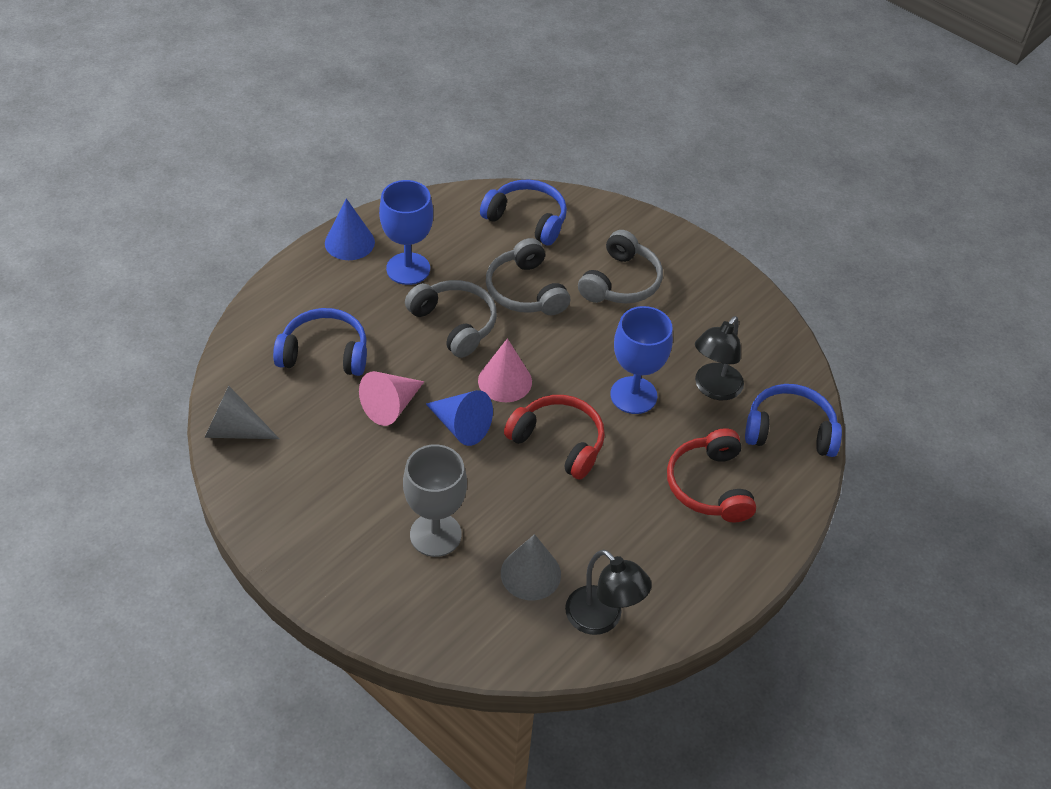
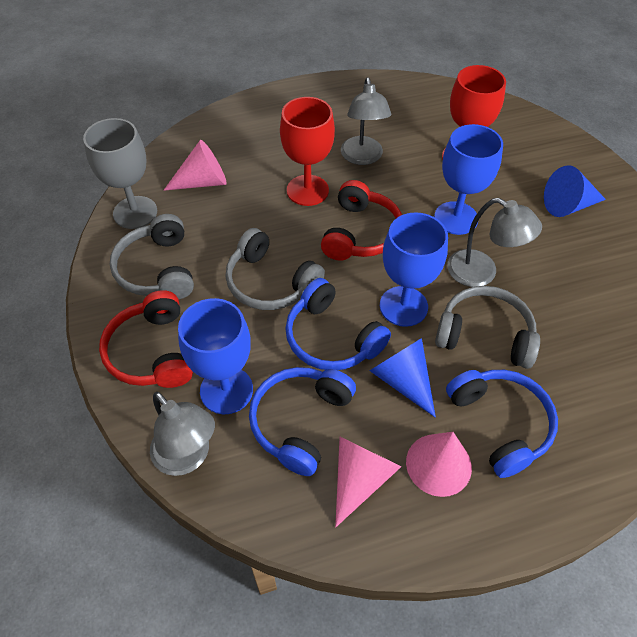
black lamp: 2 -> 0
blue goblet: 2 -> 3
grey cone: 2 -> 0
grey lamp: 0 -> 3
pink cone: 2 -> 3
red goblet: 0 -> 2

